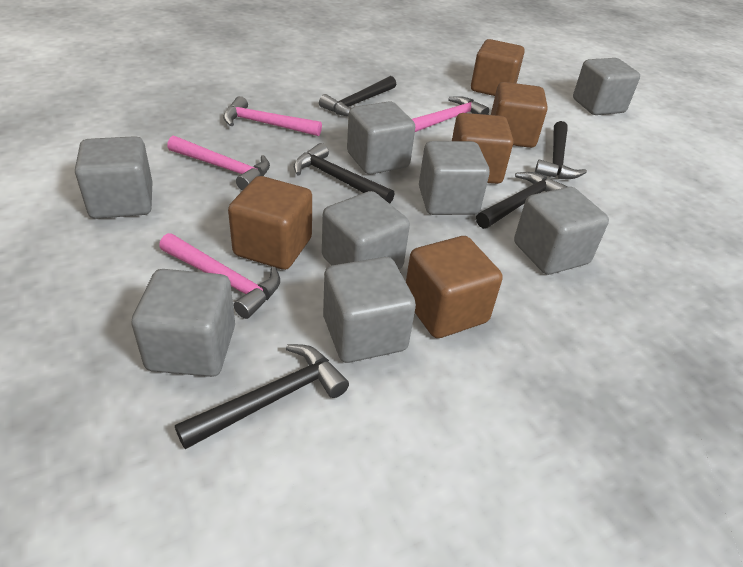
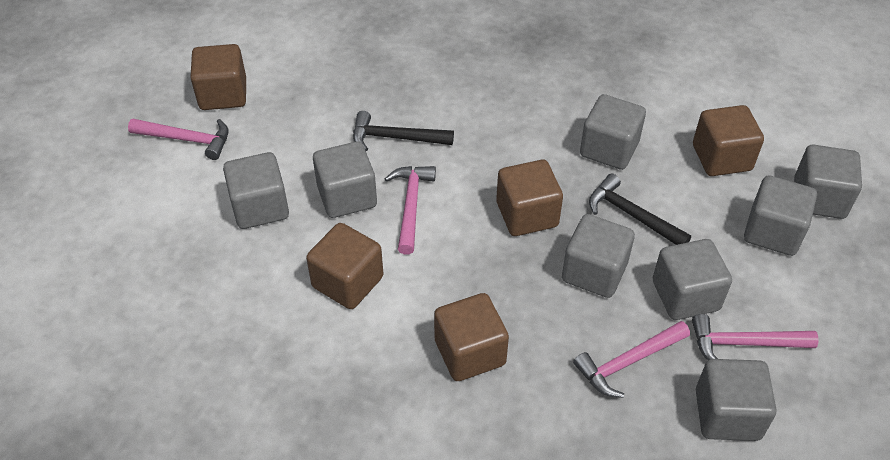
black hammer: 5 -> 2

